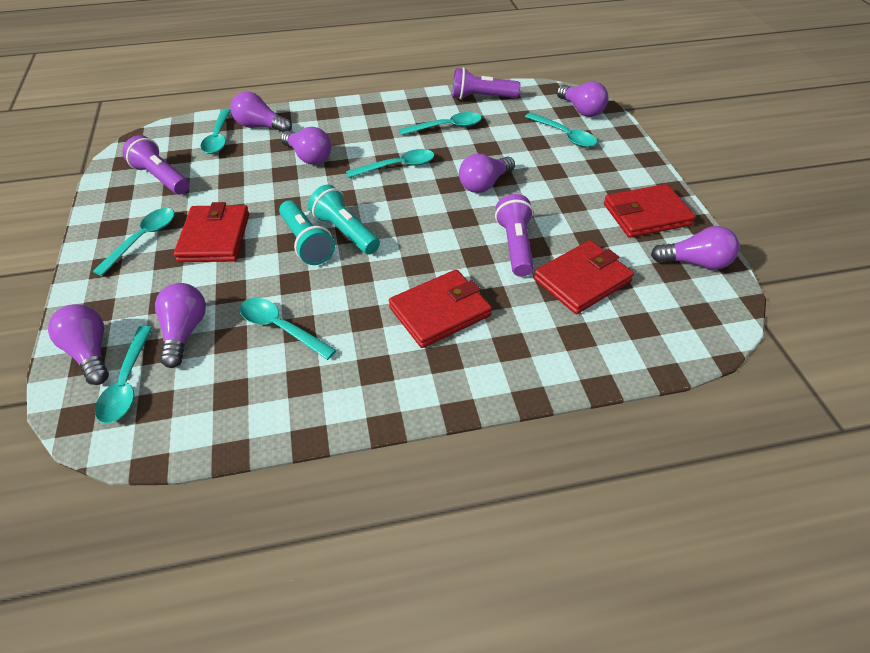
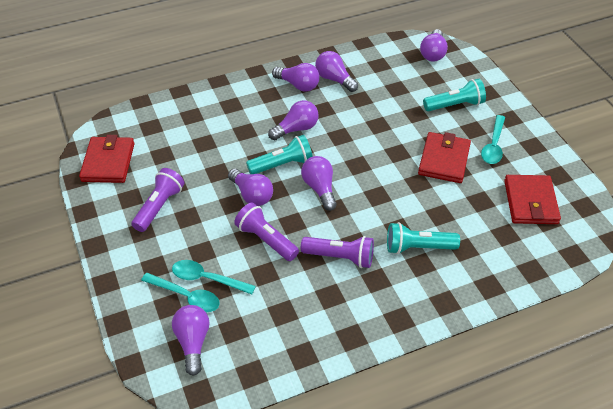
red wallet: 4 -> 3
turquoise flashlight: 2 -> 3
turquoise spoon: 7 -> 3

